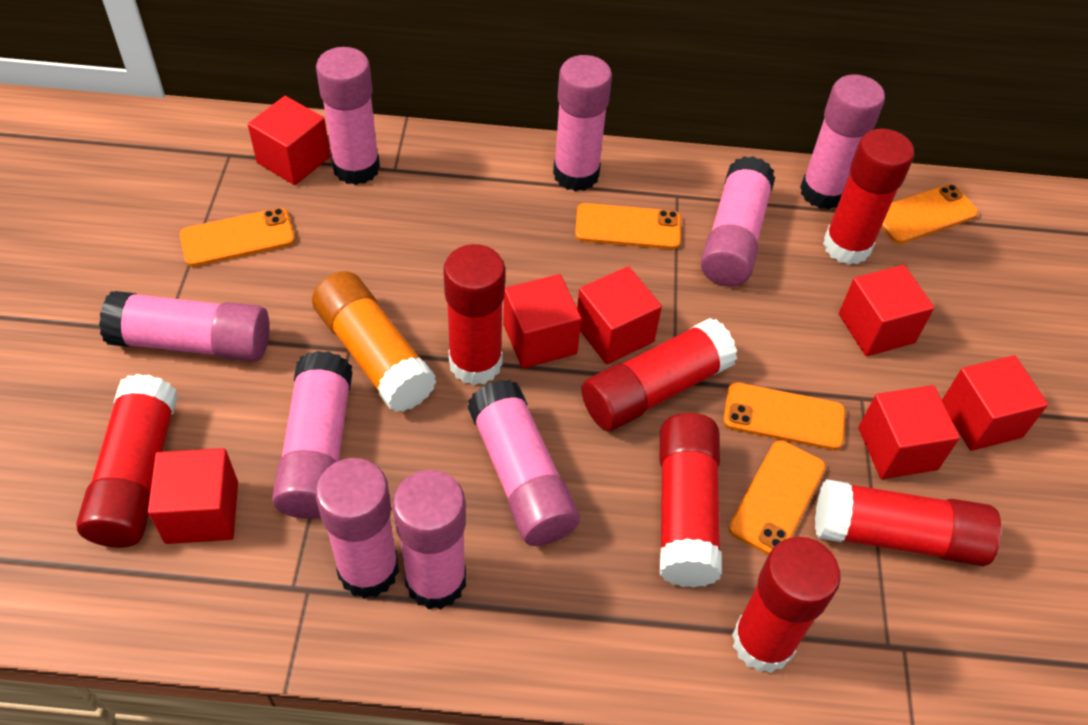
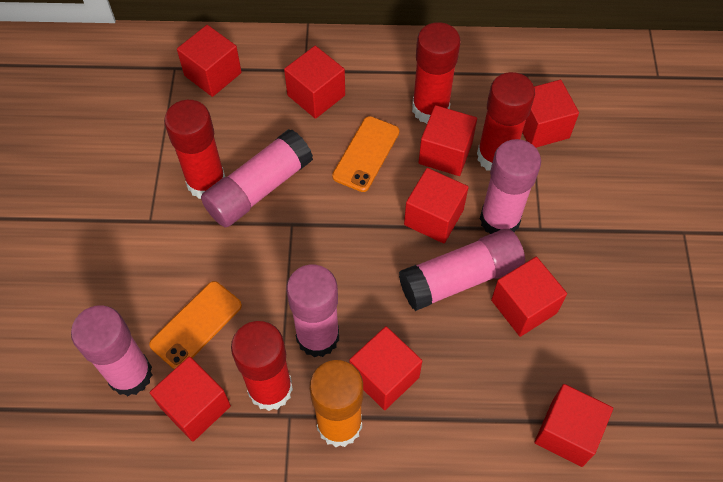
orange phone: 5 -> 2
pink glue stick: 9 -> 5
red cube: 7 -> 9
red glue stick: 7 -> 4

